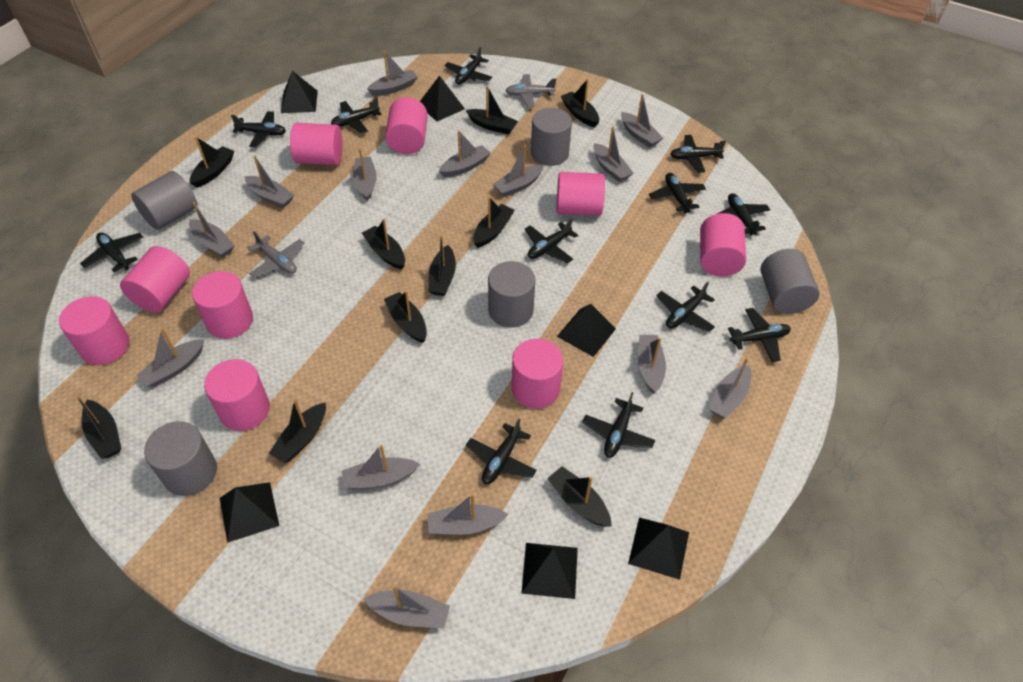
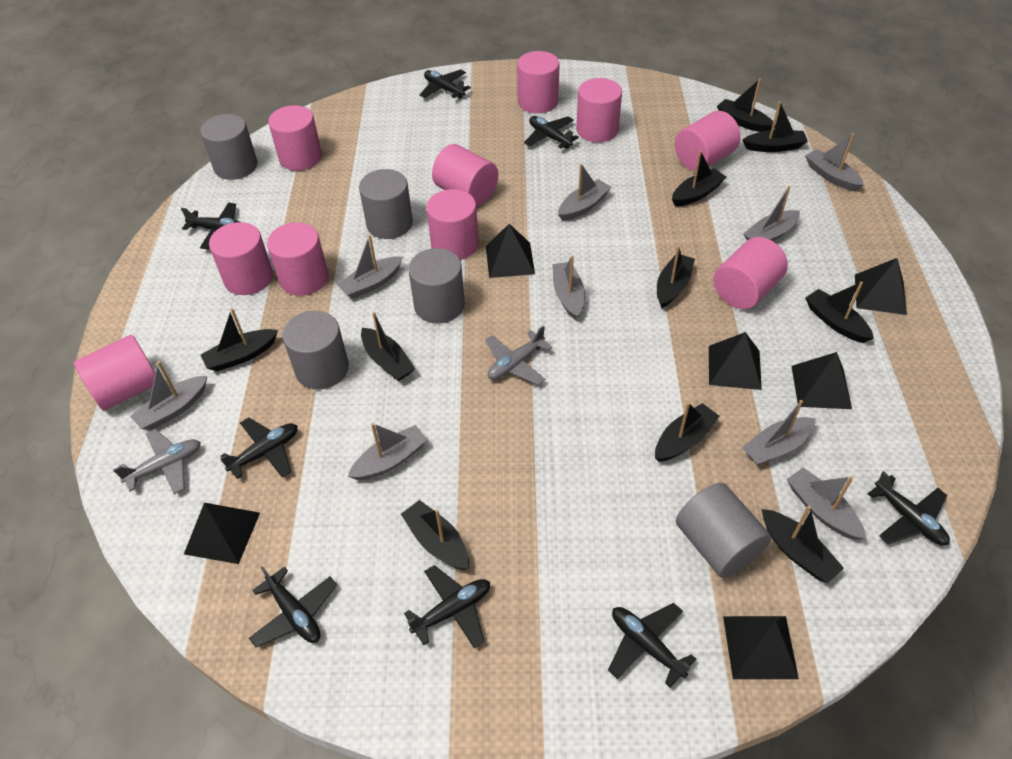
black plane: 12 -> 8
grey boat: 14 -> 9
pink cylinder: 9 -> 10

